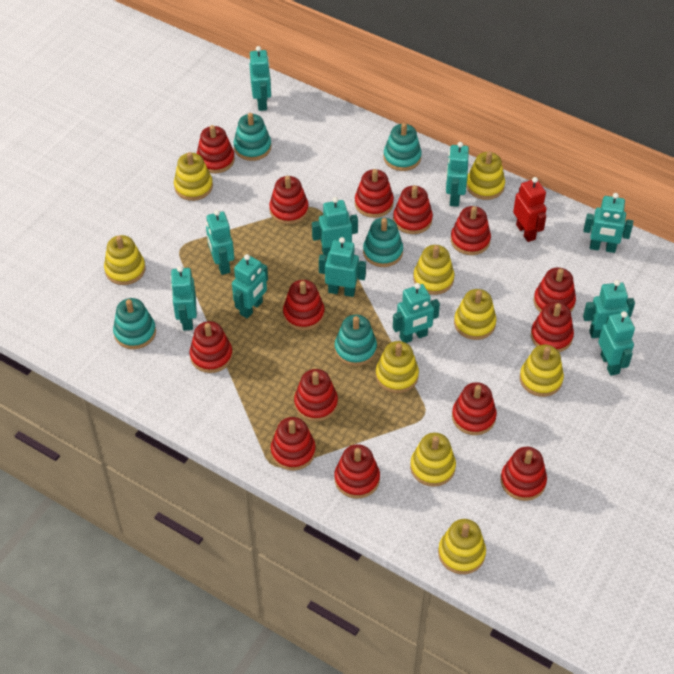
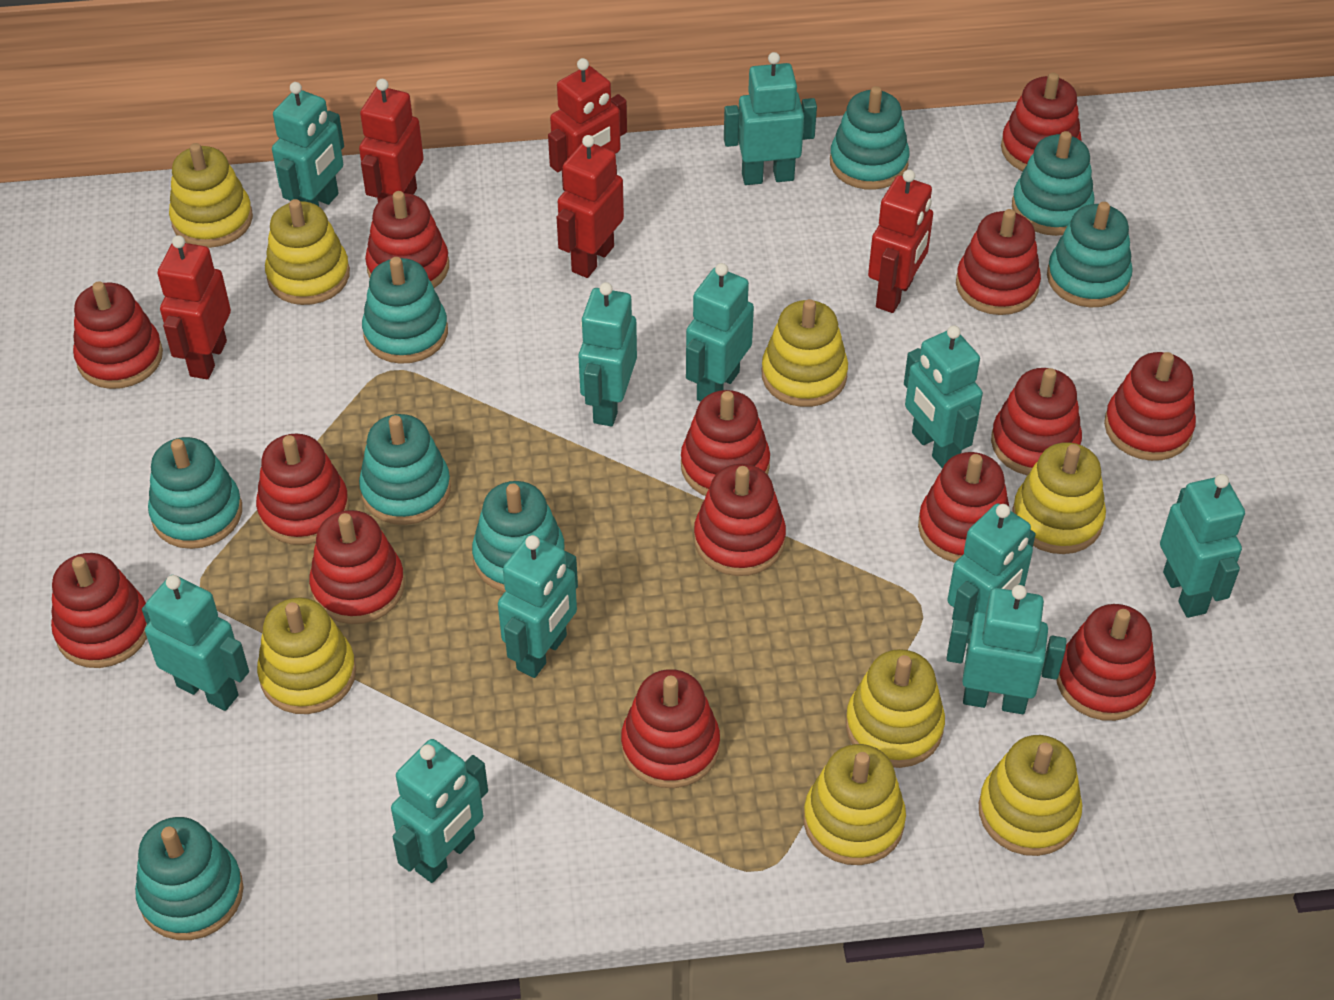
red robot: 1 -> 5
turquoise stacking toy: 5 -> 8
yellow stacking toy: 9 -> 8

